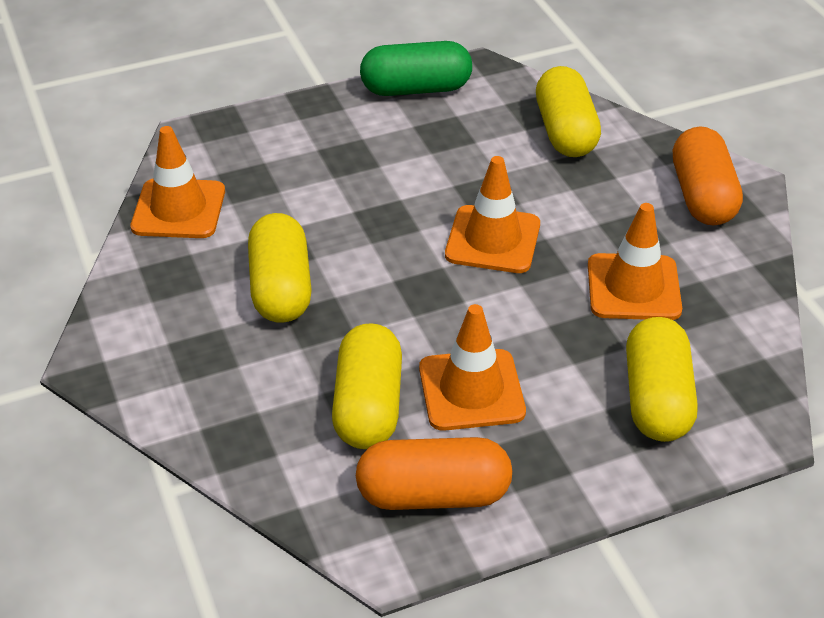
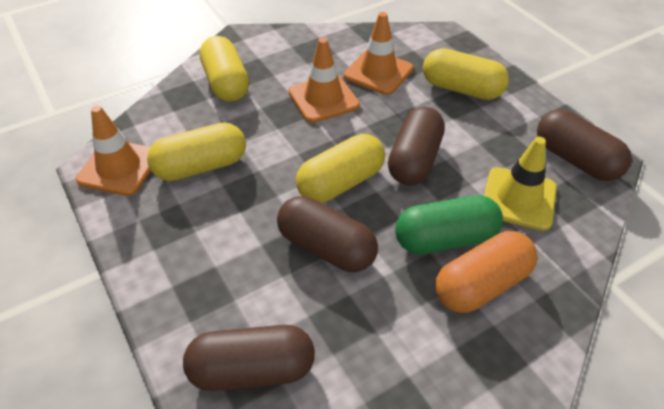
brown capsule: 0 -> 4
orange capsule: 2 -> 1
orange traffic cone: 4 -> 3
yellow traffic cone: 0 -> 1

